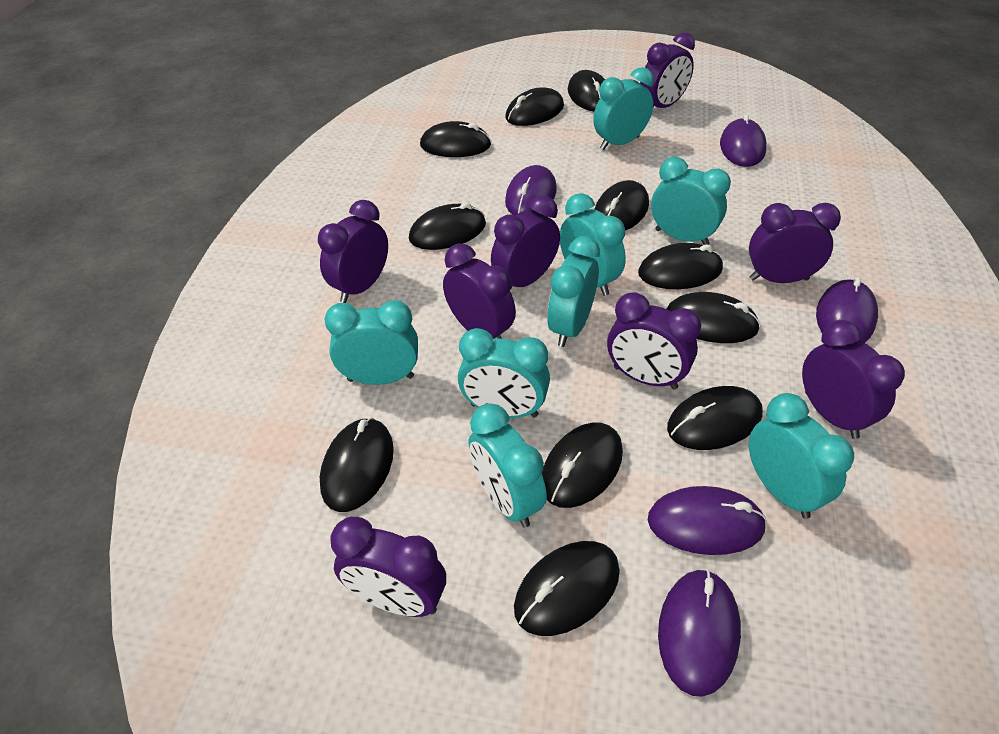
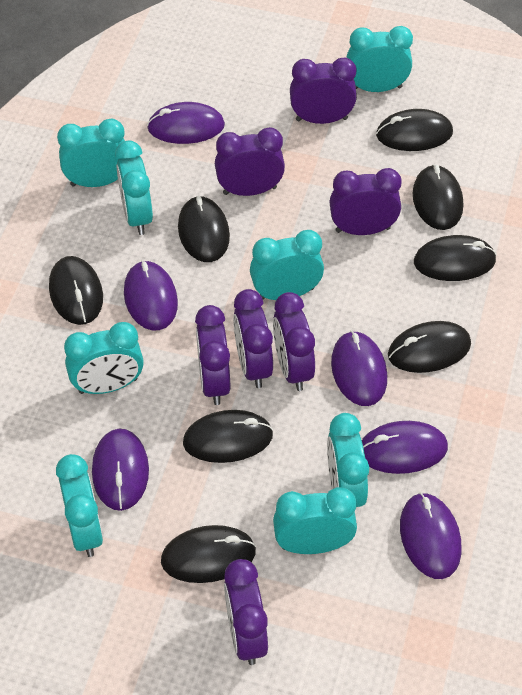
black mouse: 11 -> 8
purple clock: 8 -> 7
purple mouse: 5 -> 6

